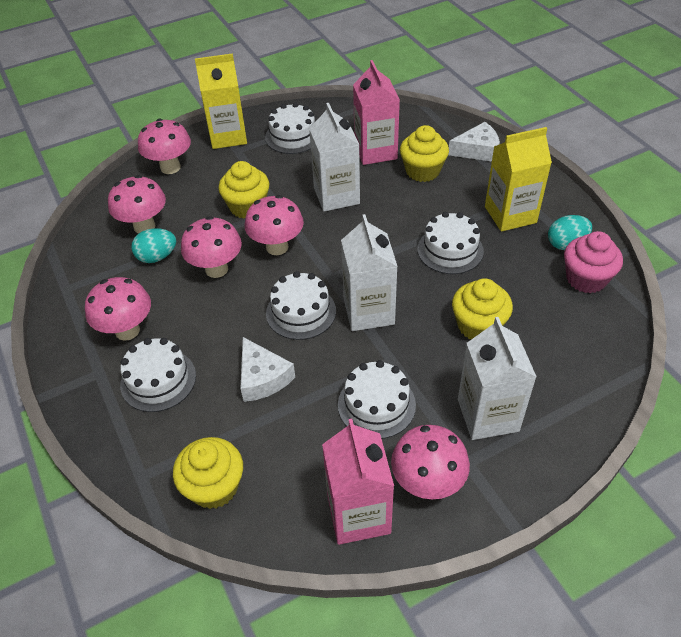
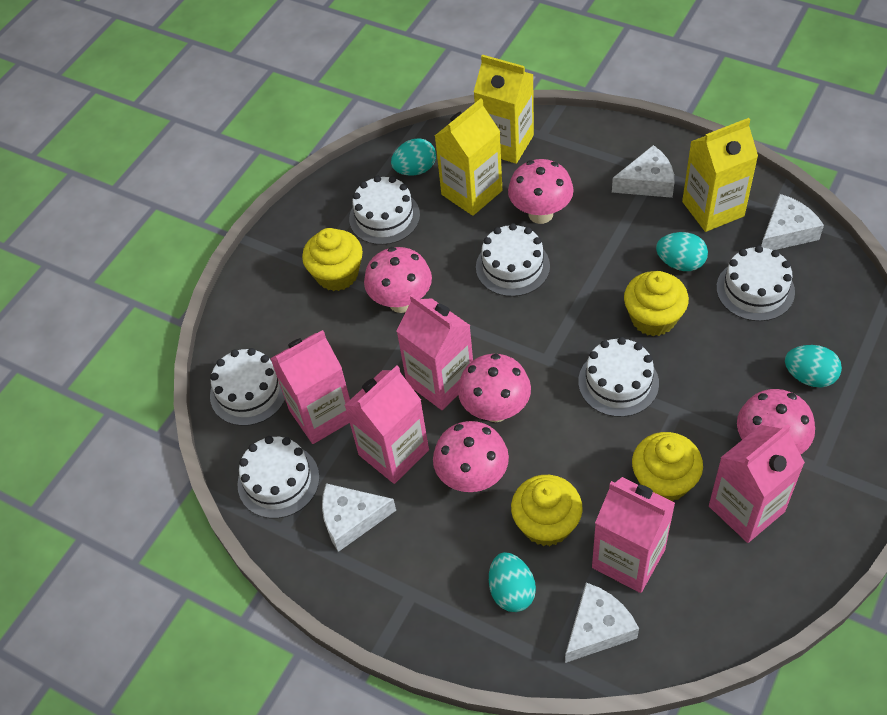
pink carton: 2 -> 5
pink cupcake: 1 -> 0
pink mushroom: 6 -> 5
turquoise egg: 2 -> 4
white cake: 5 -> 6
white carton: 3 -> 0
white cheese: 2 -> 4
yellow carton: 2 -> 3

